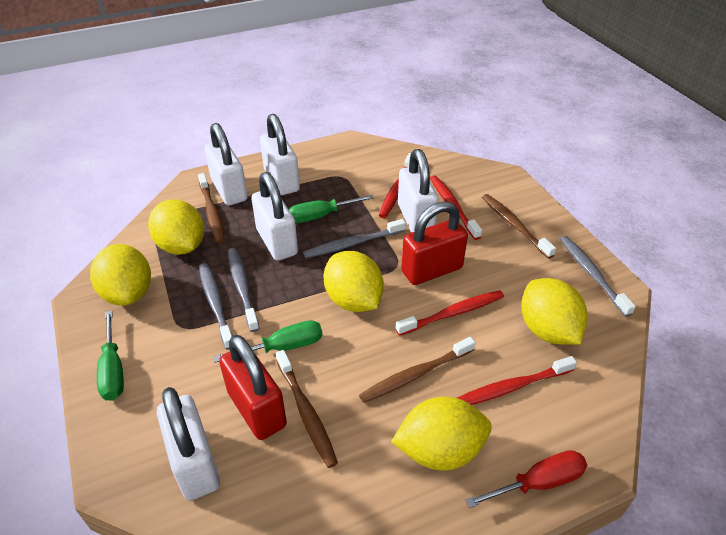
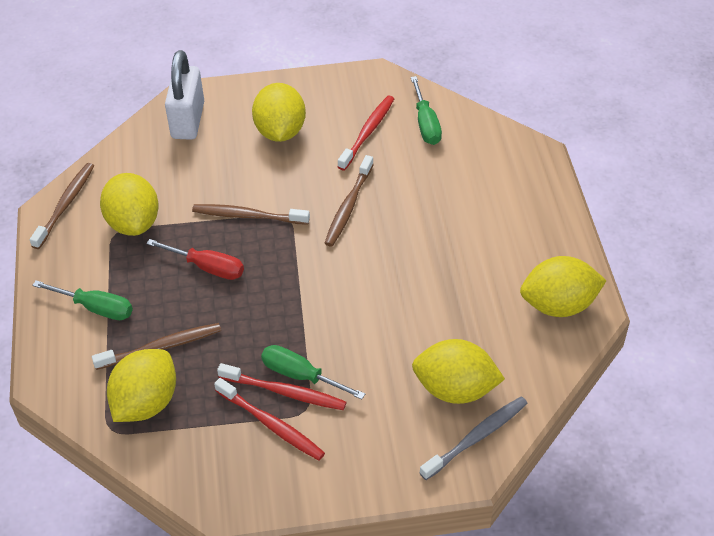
grey toothbrush: 4 -> 1
red padlock: 2 -> 0
red toothbrush: 4 -> 3
white padlock: 5 -> 1

